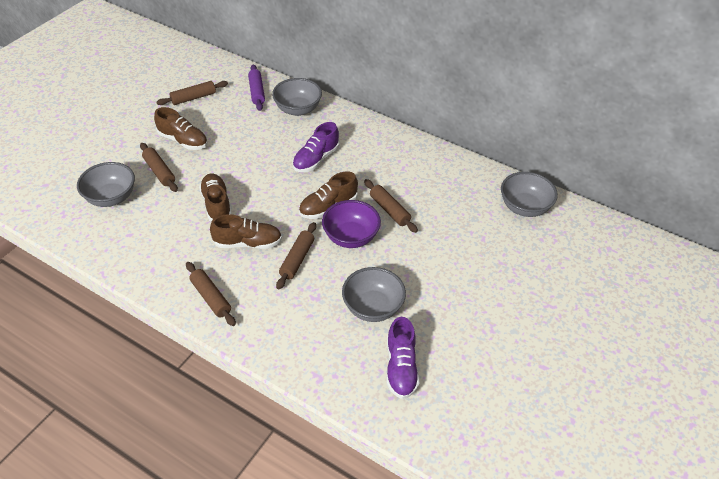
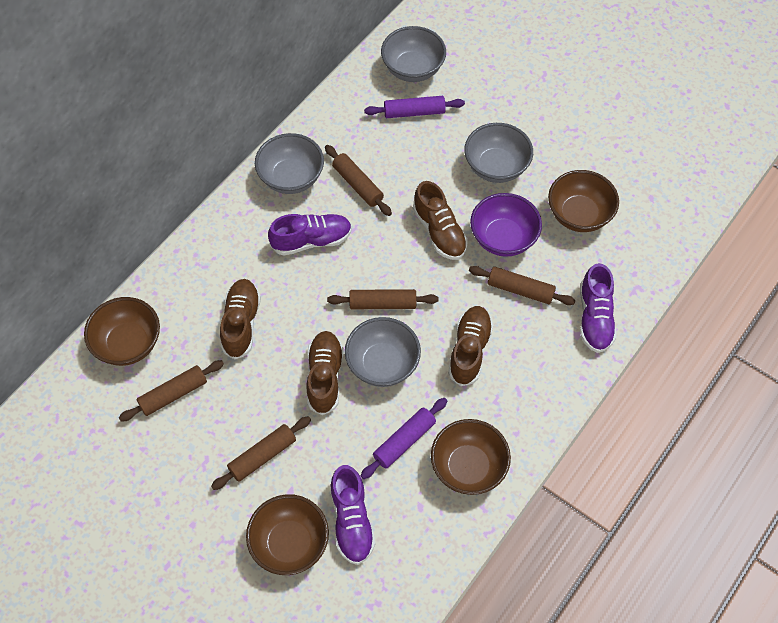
brown bowl: 0 -> 4
purple rolling pin: 1 -> 2
purple shoe: 2 -> 3

